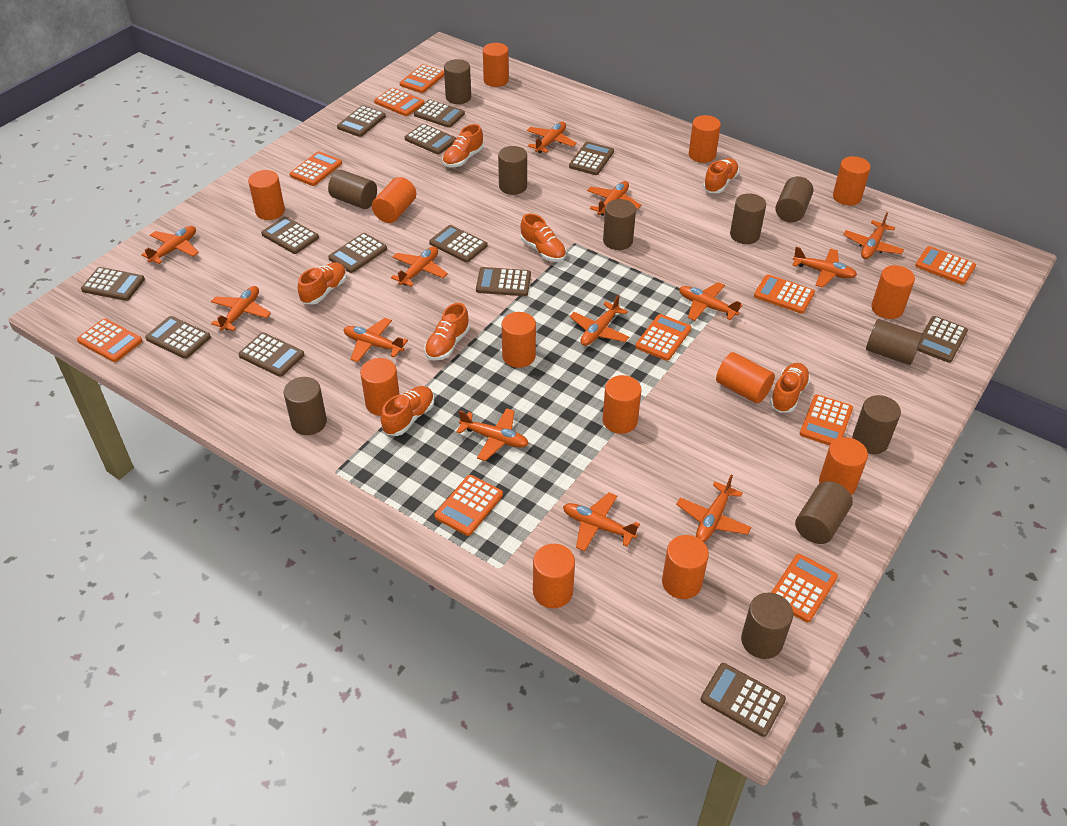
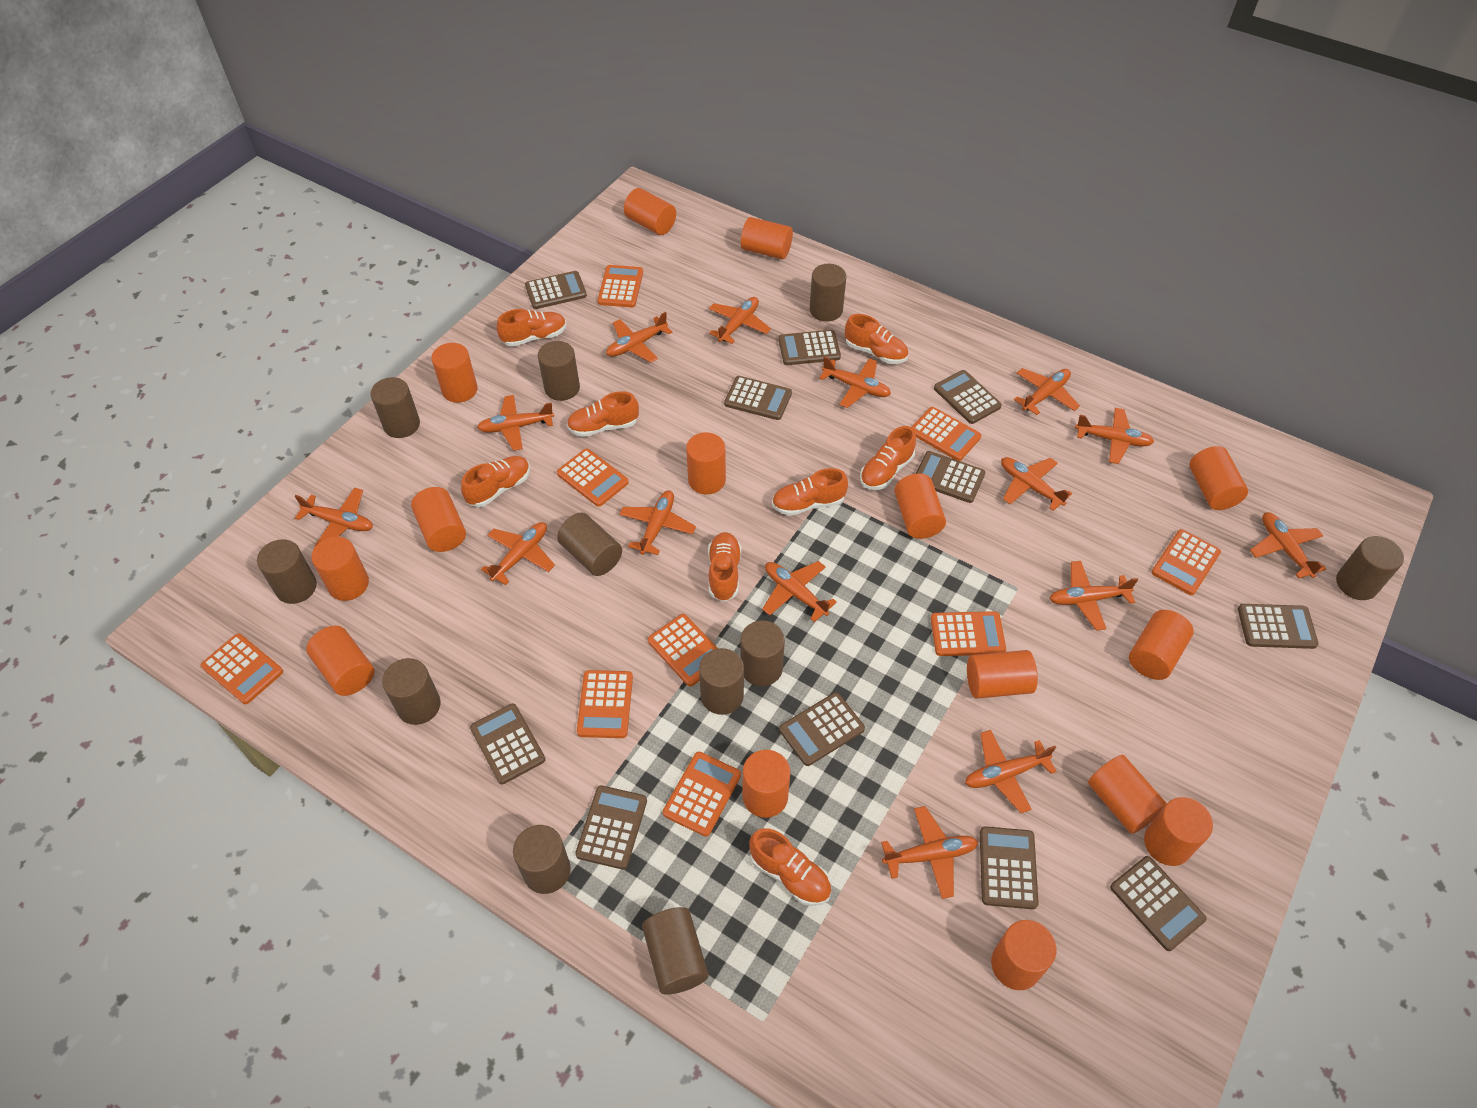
brown calculator: 13 -> 11
orange calculator: 10 -> 9
orange cylinder: 13 -> 15
orange plane: 13 -> 15
orange shoe: 7 -> 8

